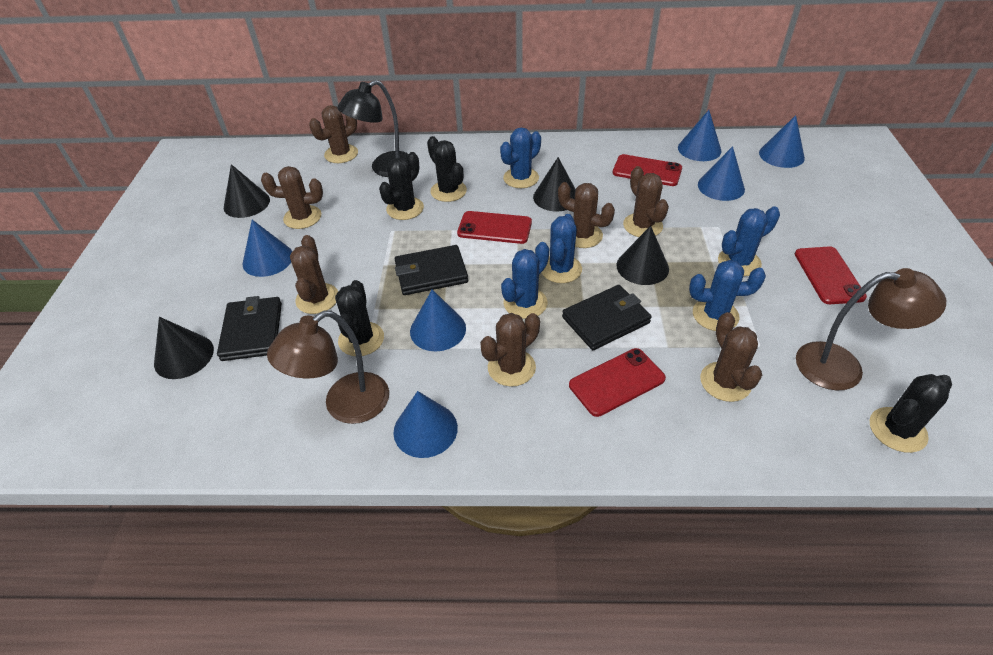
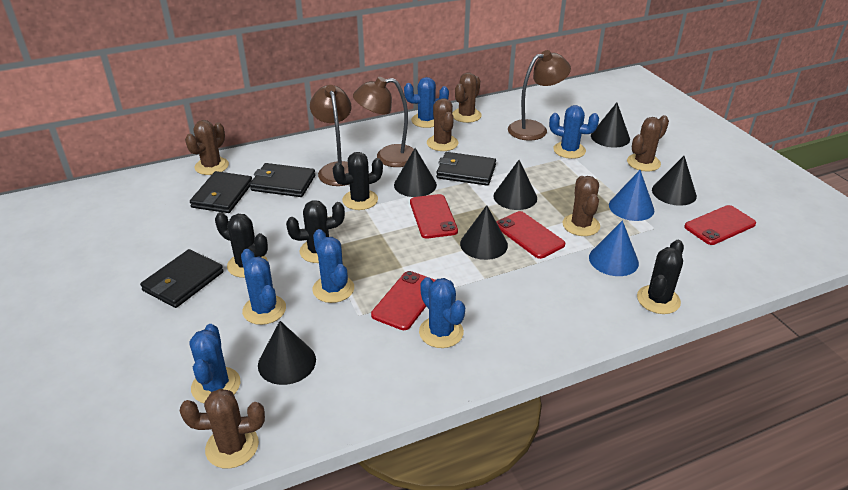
black cone: 4 -> 6
black lamp: 1 -> 0
black wallet: 3 -> 4
blue cactus: 5 -> 6
blue cone: 6 -> 2
brown cactus: 7 -> 6
brown lamp: 2 -> 3

